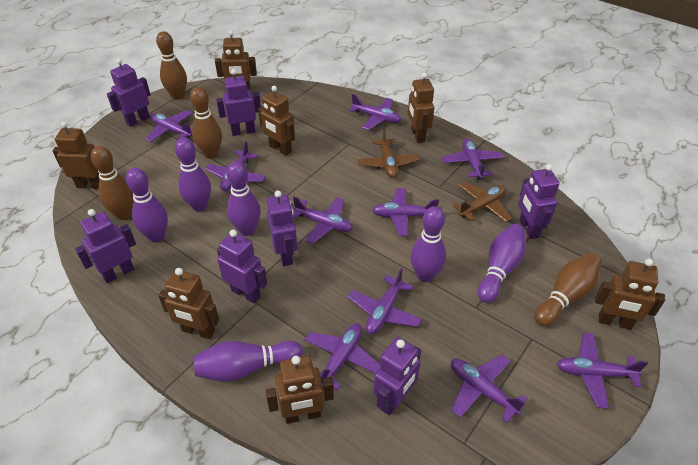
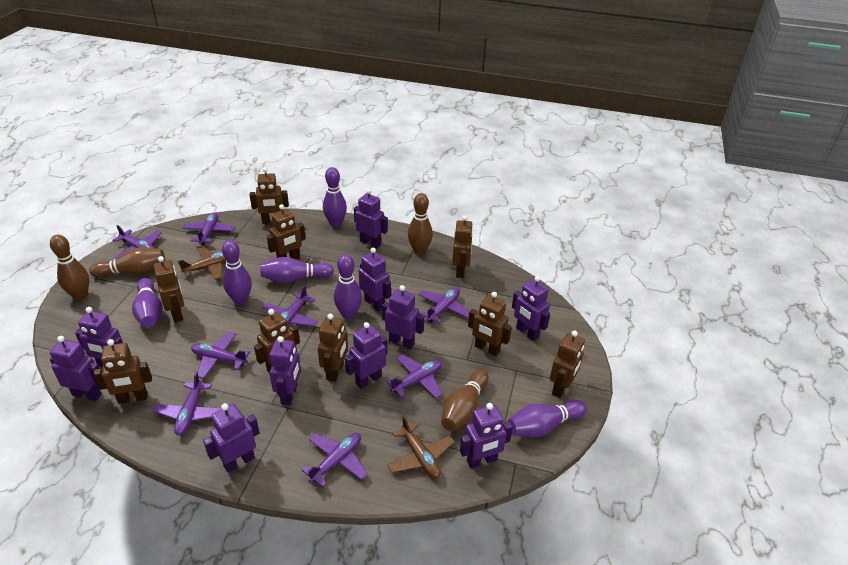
brown robot: 7 -> 9
purple plane: 10 -> 8
purple robot: 7 -> 10

